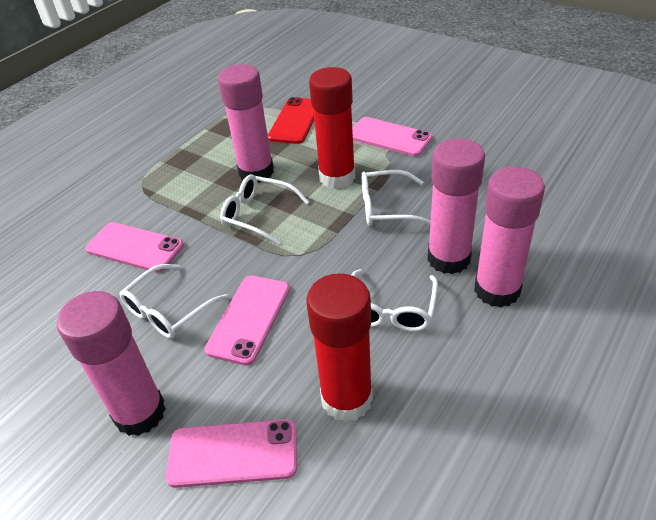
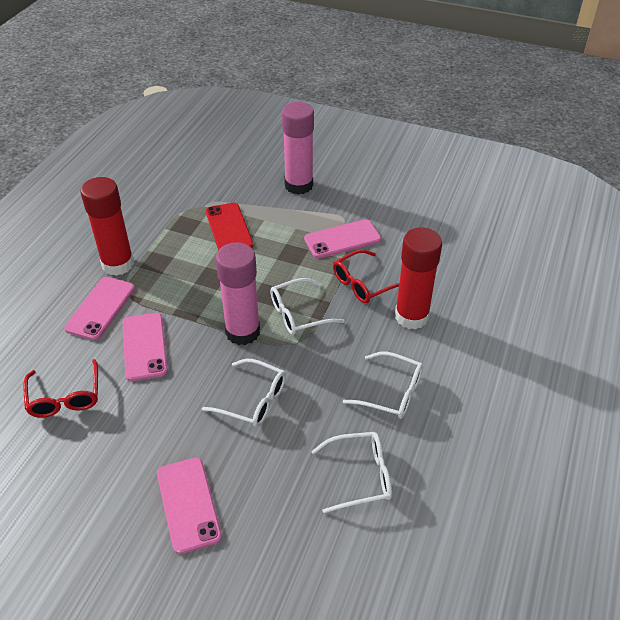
pink glue stick: 4 -> 2
red glasses: 0 -> 2

